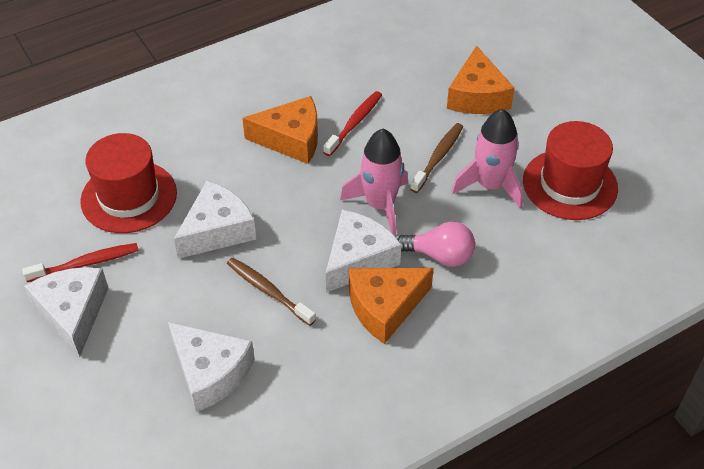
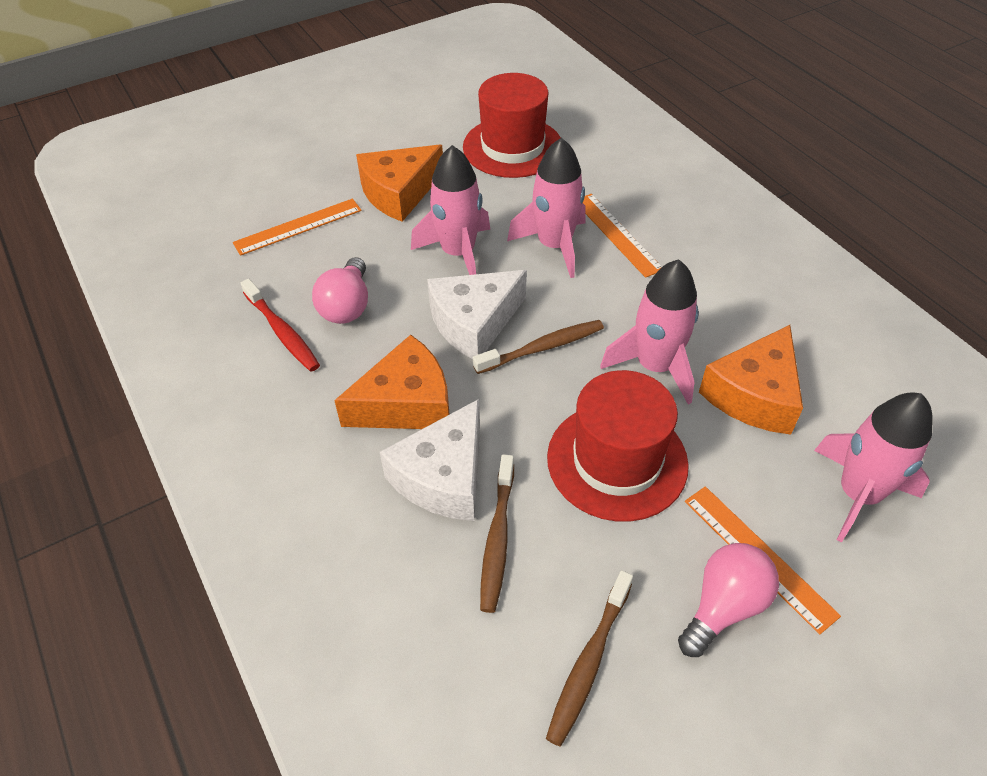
brown toothbrush: 2 -> 3
orange ruler: 0 -> 3
pink light bulb: 1 -> 2
pink rocket: 2 -> 4
red toothbrush: 2 -> 1
white cheese: 4 -> 2

